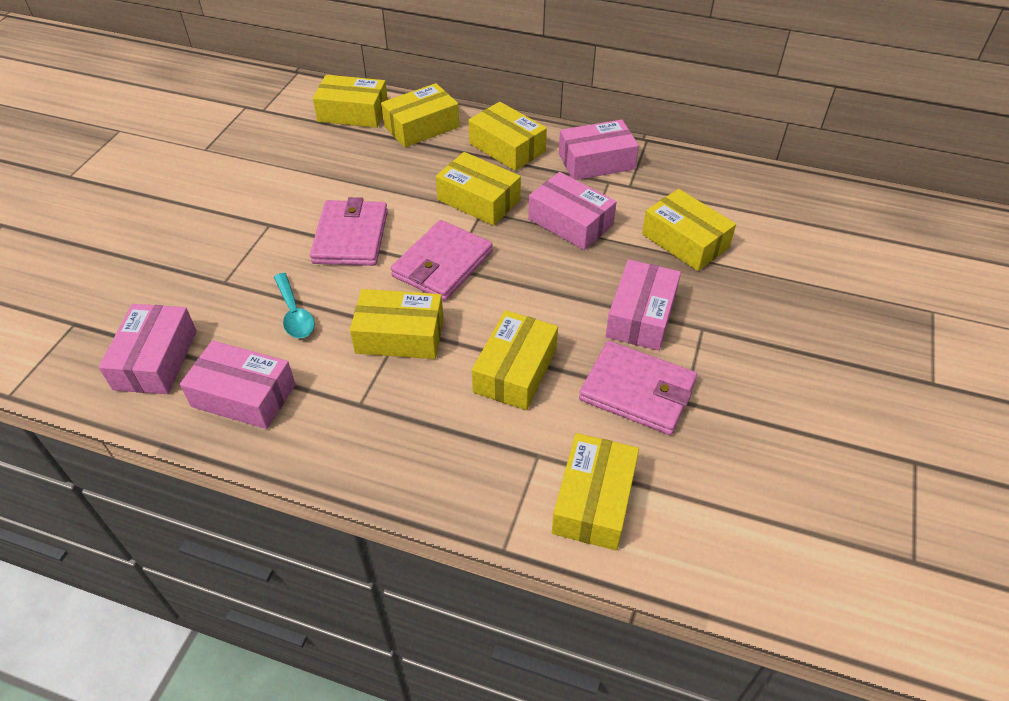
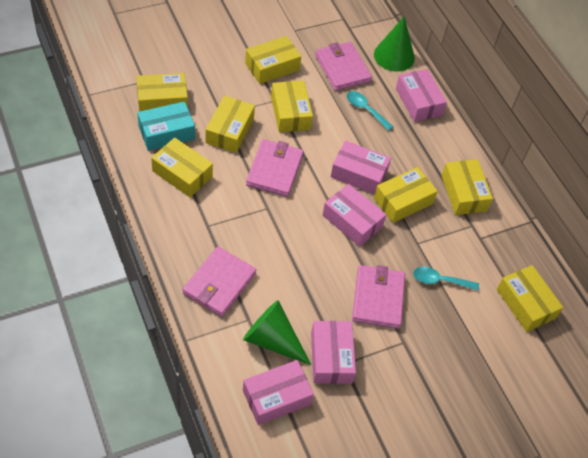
green cone: 0 -> 2
pink wallet: 3 -> 4
turquoise box: 0 -> 1
turquoise spoon: 1 -> 2

